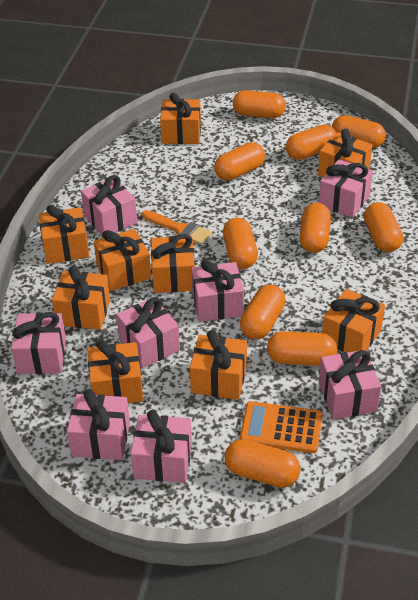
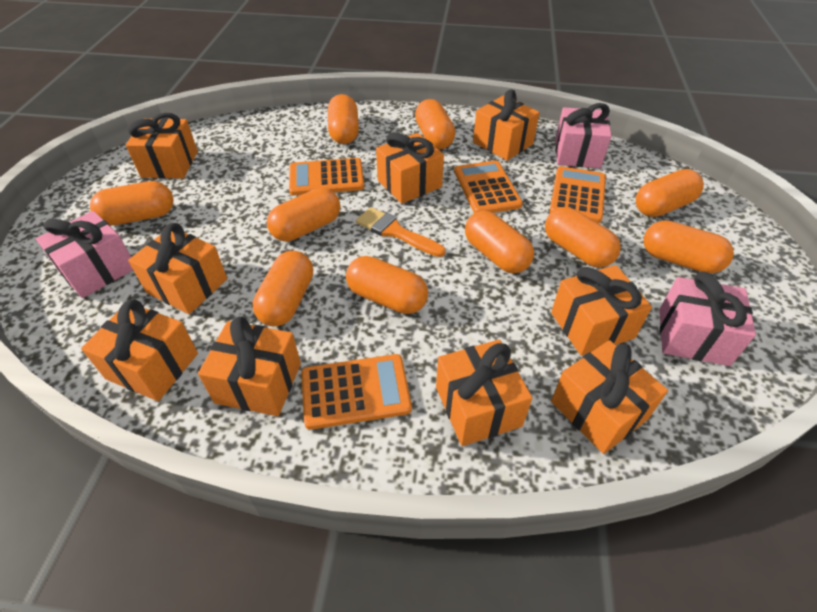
orange calculator: 1 -> 4
pink gift: 8 -> 3

